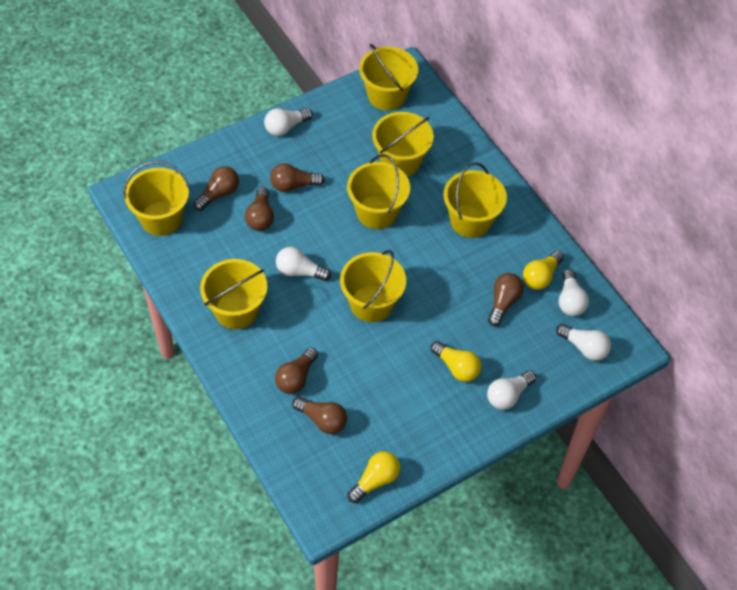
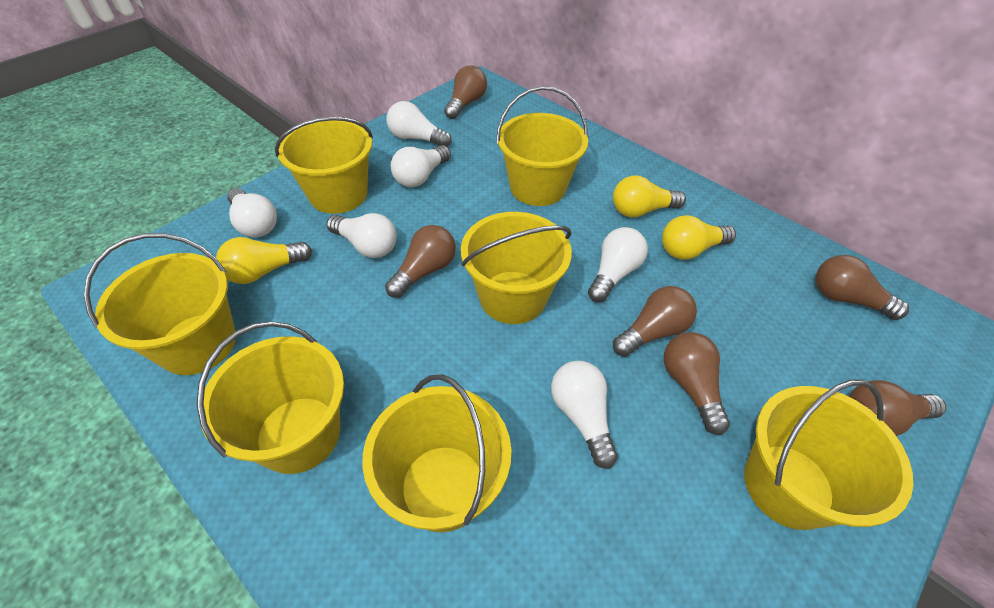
white light bulb: 5 -> 6

